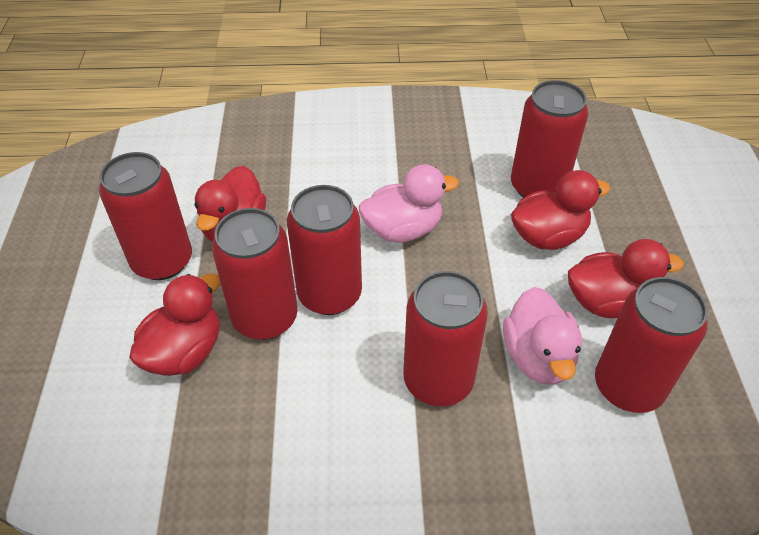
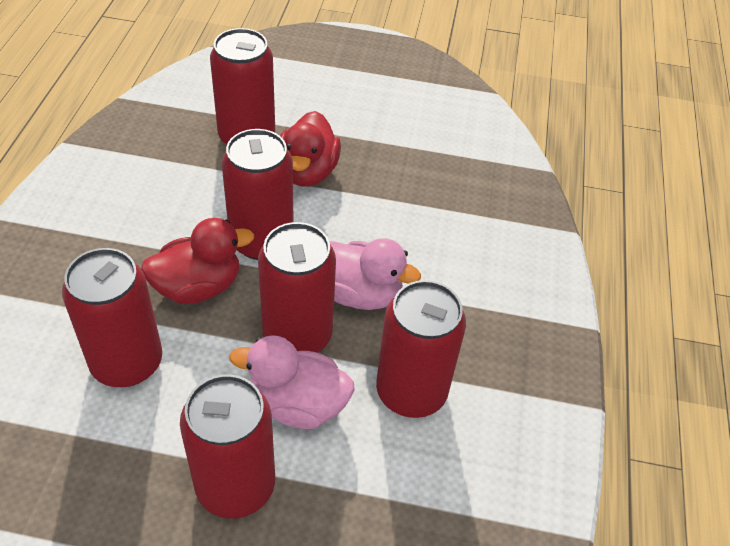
red duck: 4 -> 2

